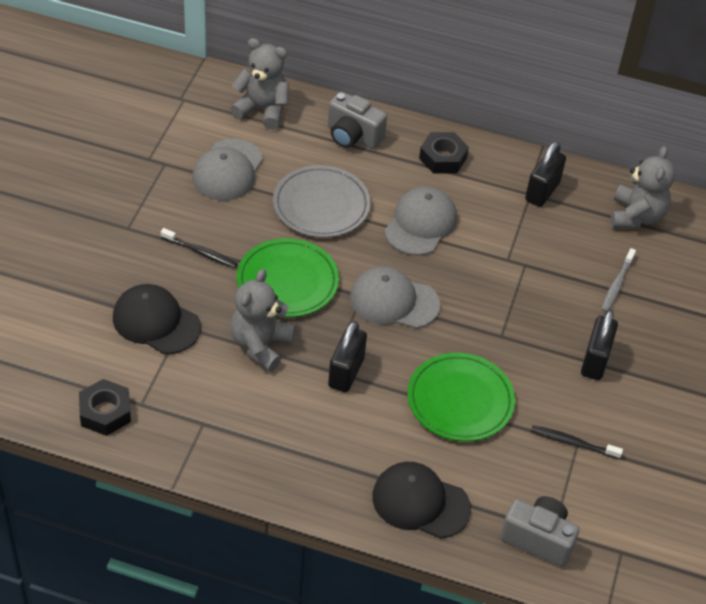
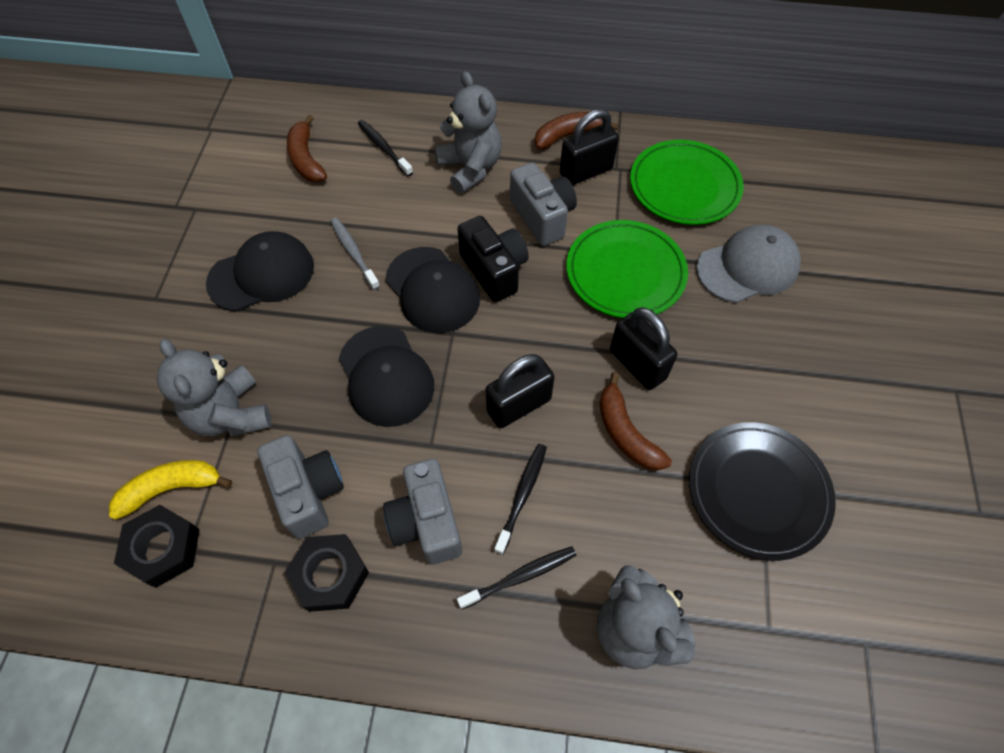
black camera: 0 -> 1
black cap: 2 -> 3
black plate: 0 -> 1
black toothbrush: 2 -> 3
brown banana: 0 -> 3
grey camera: 2 -> 3
grey cap: 3 -> 1
grey plate: 1 -> 0
yellow banana: 0 -> 1

